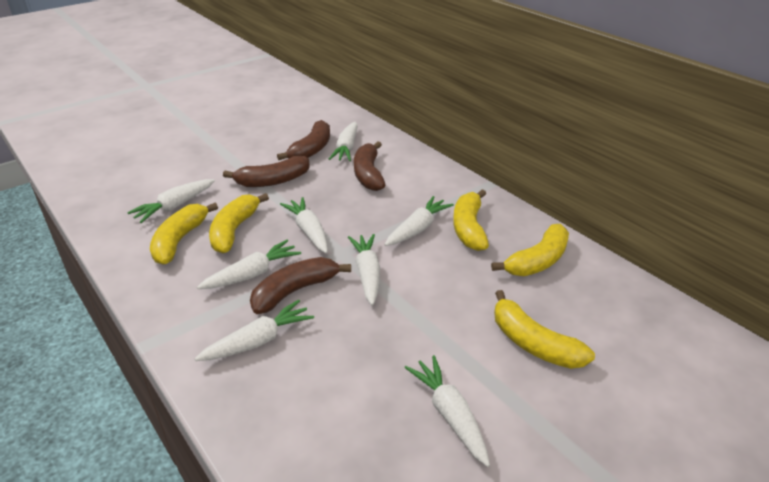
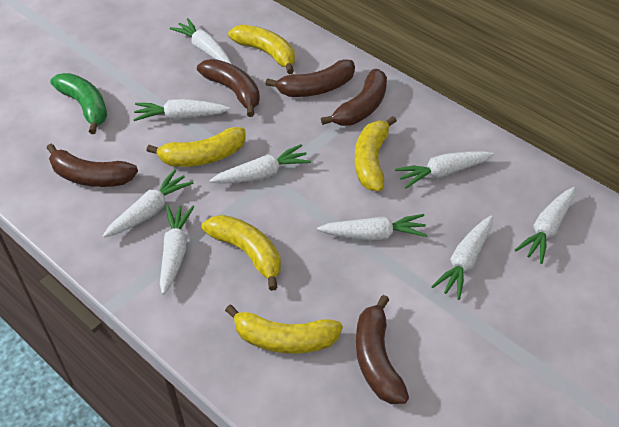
brown banana: 4 -> 5
green banana: 0 -> 1
white carrot: 8 -> 9

